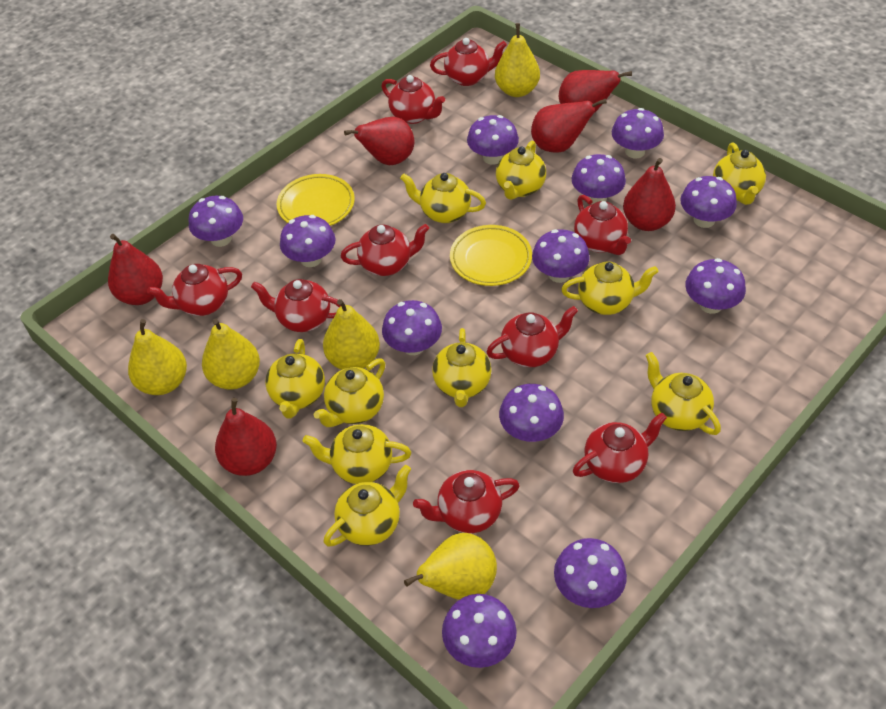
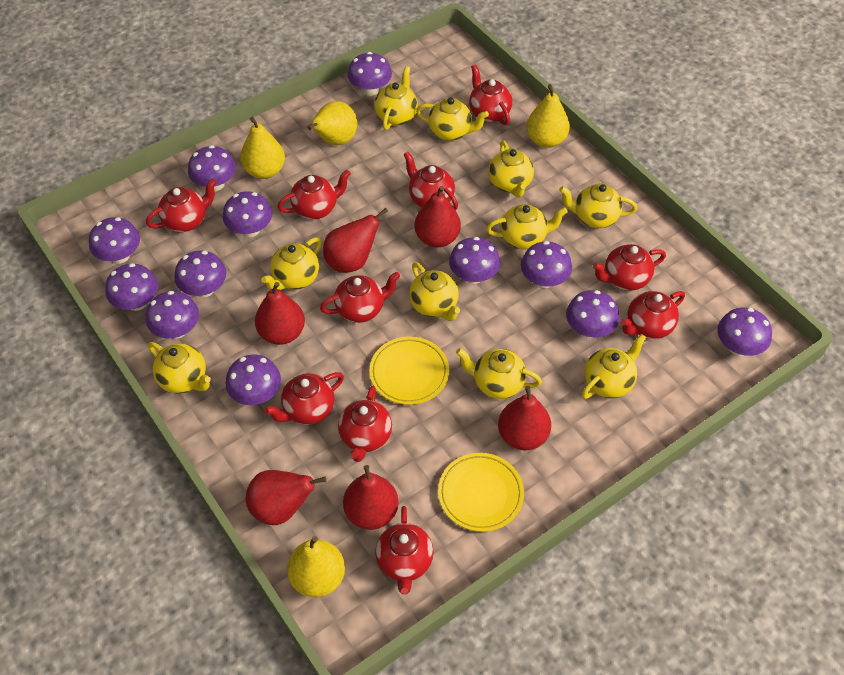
red teapot: 9 -> 10
yellow pear: 5 -> 4

